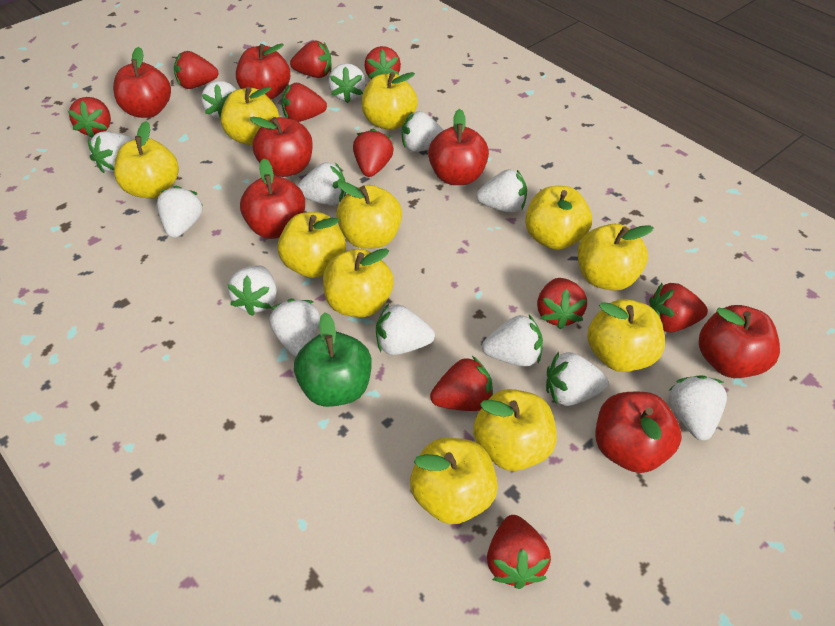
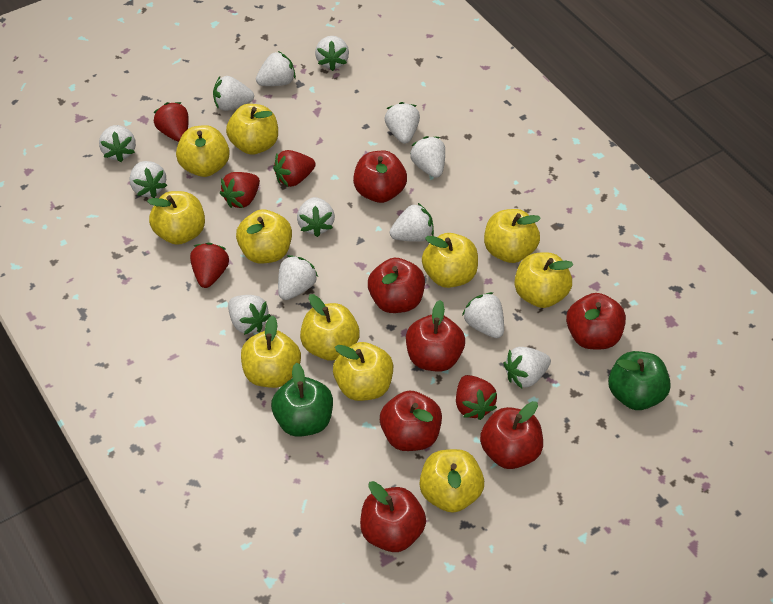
green apple: 1 -> 2
red strawberry: 10 -> 5

